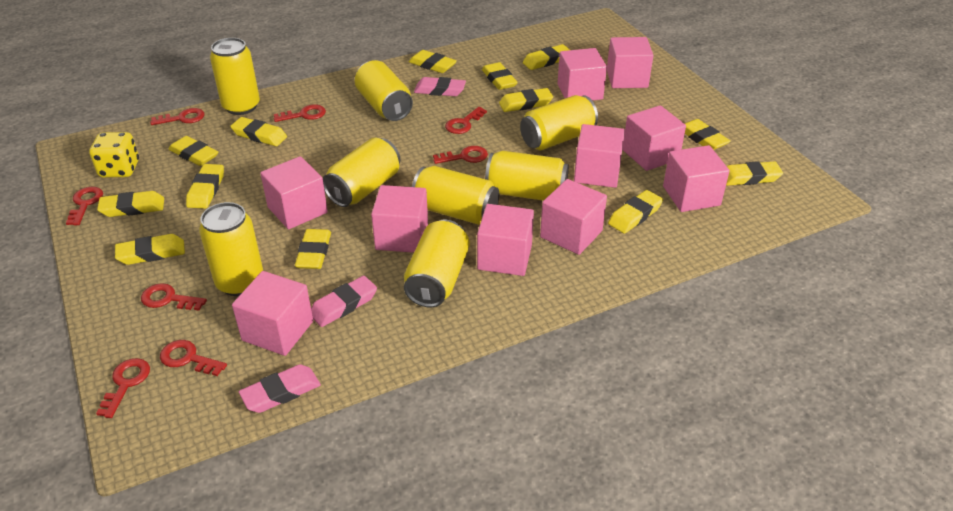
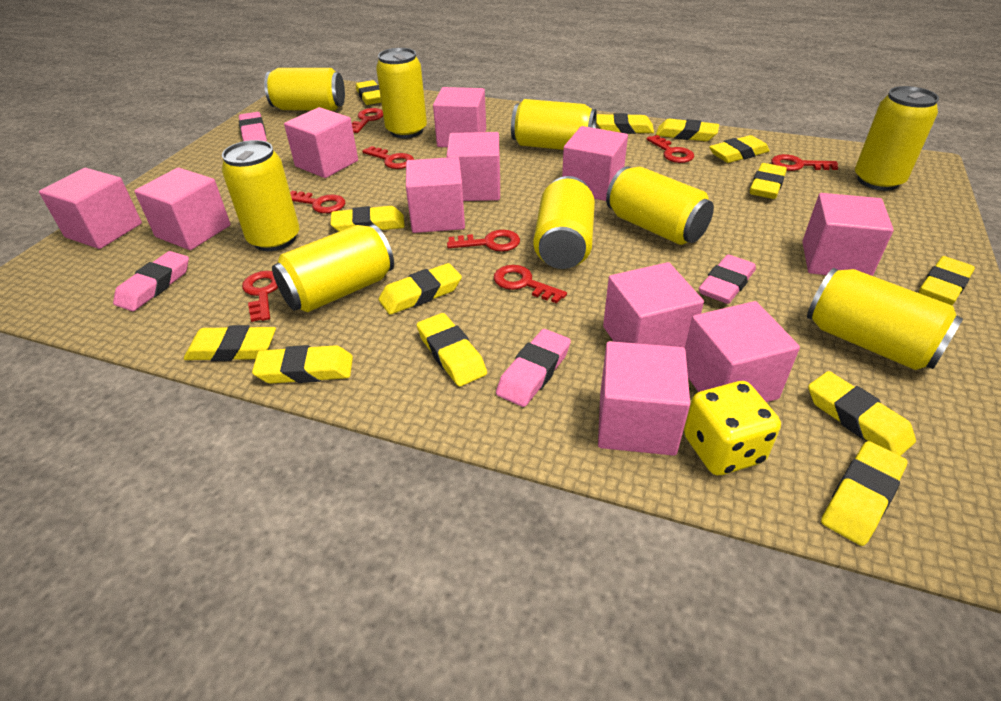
pink cube: 10 -> 11
pink eraser: 3 -> 4
yellow can: 8 -> 9

